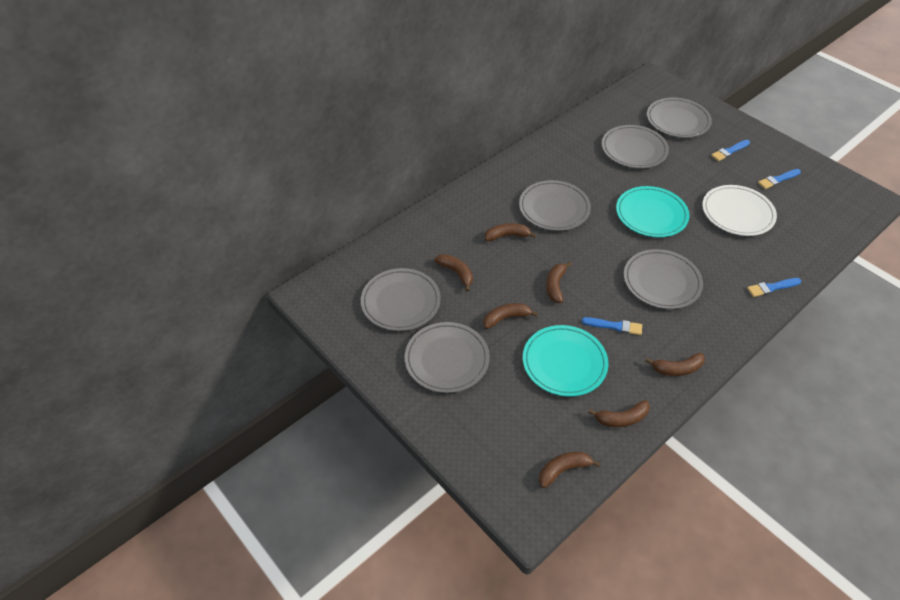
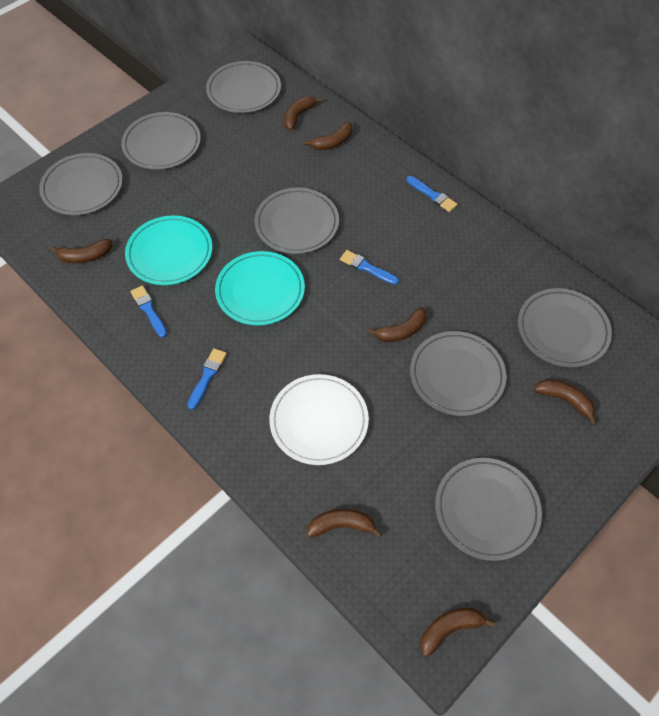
grey plate: 6 -> 7

